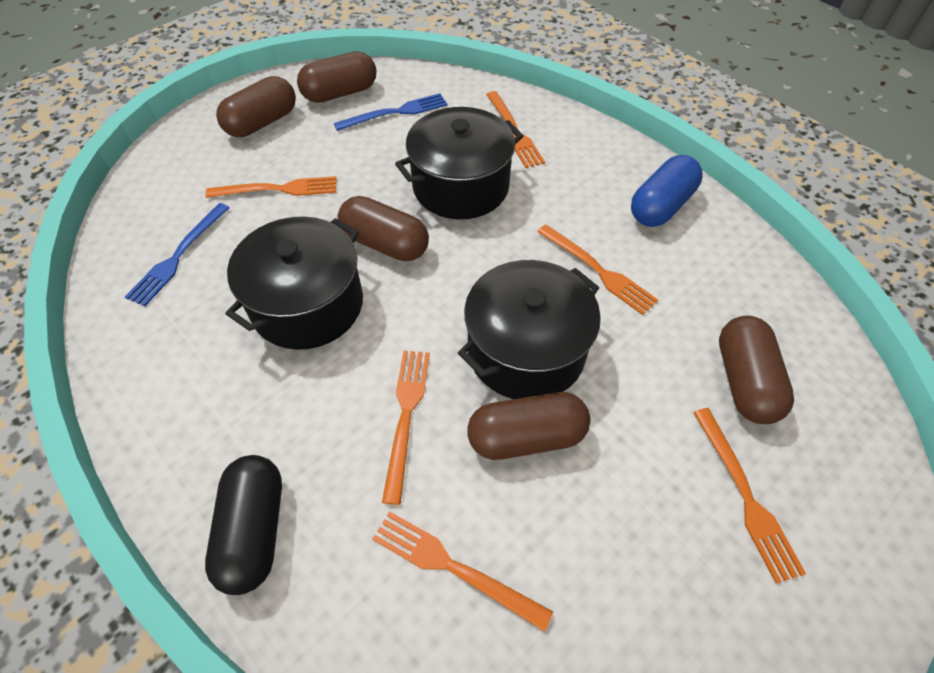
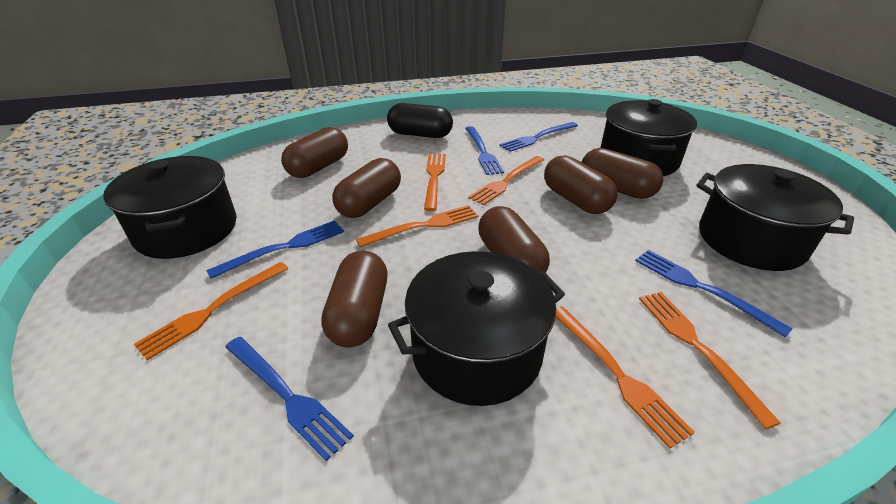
black pot: 3 -> 4
blue capsule: 1 -> 0
blue fork: 2 -> 5
brown capsule: 5 -> 6

